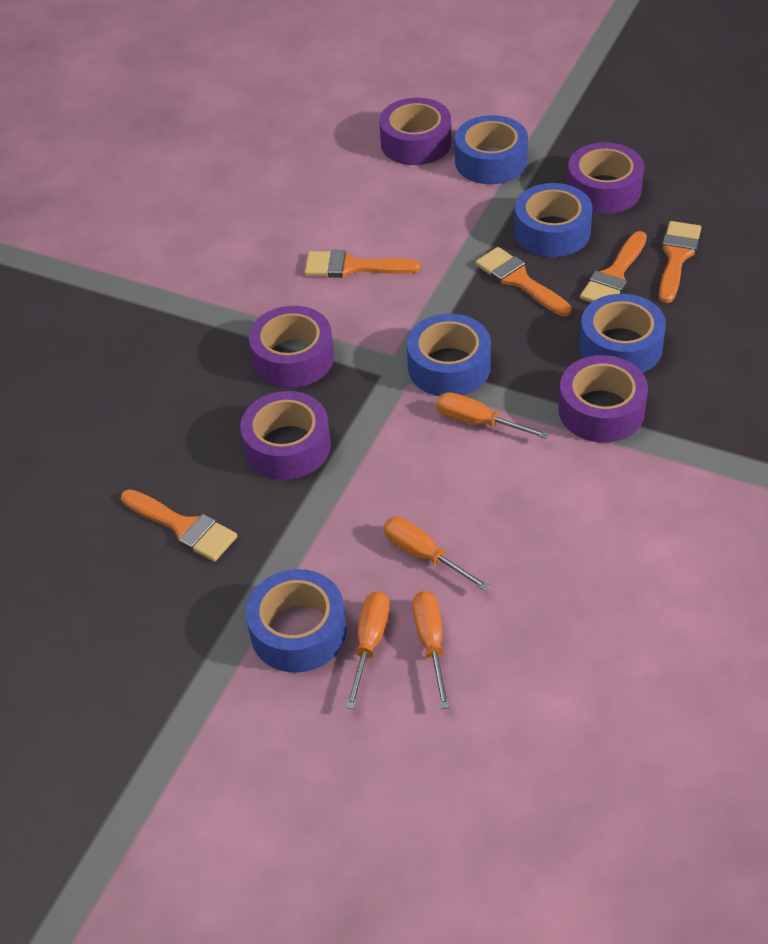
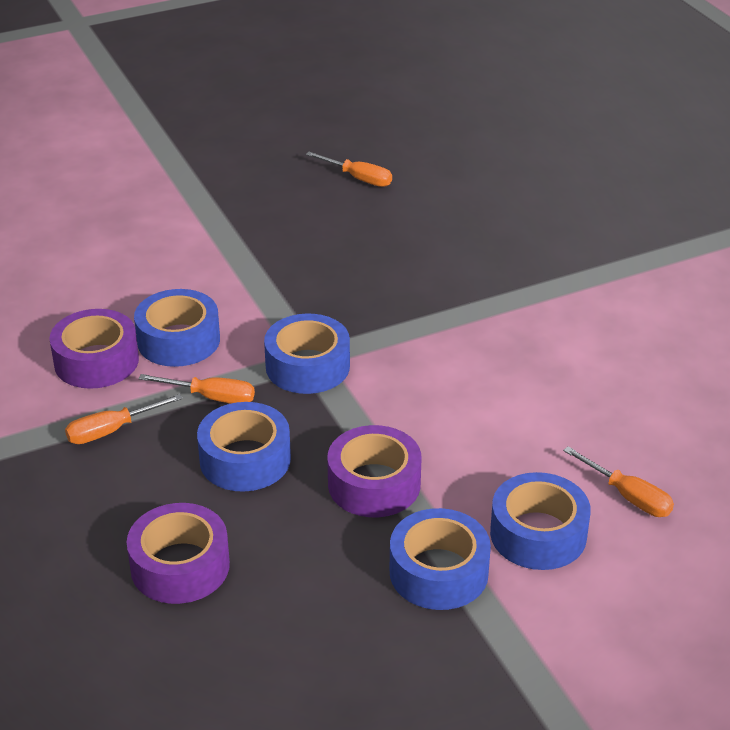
orange brush: 5 -> 0
purple tape: 5 -> 3

